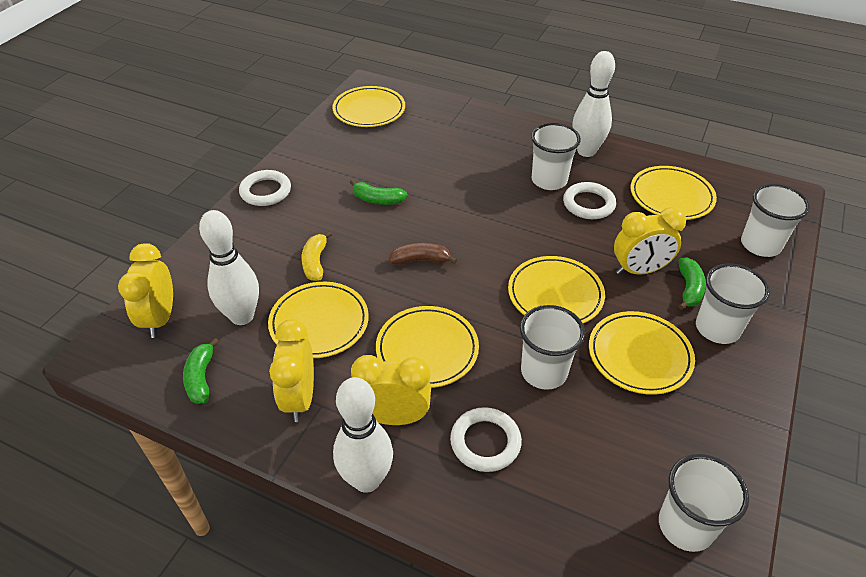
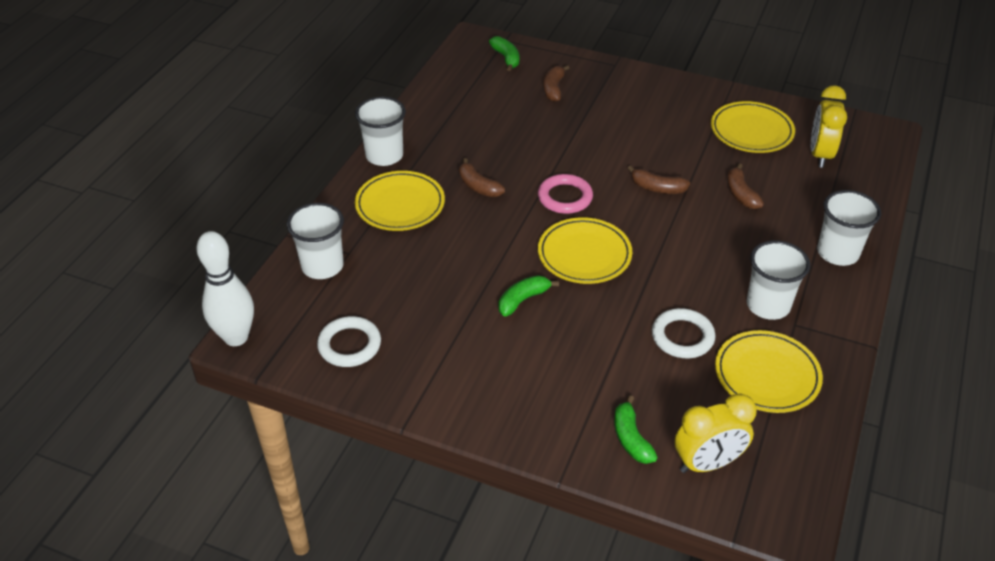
brown banana: 1 -> 4
pink ring: 0 -> 1
white bowling pin: 3 -> 1
white cup: 5 -> 4
white ring: 3 -> 2
yellow banana: 1 -> 0
yellow clock: 4 -> 2
yellow plate: 6 -> 4

